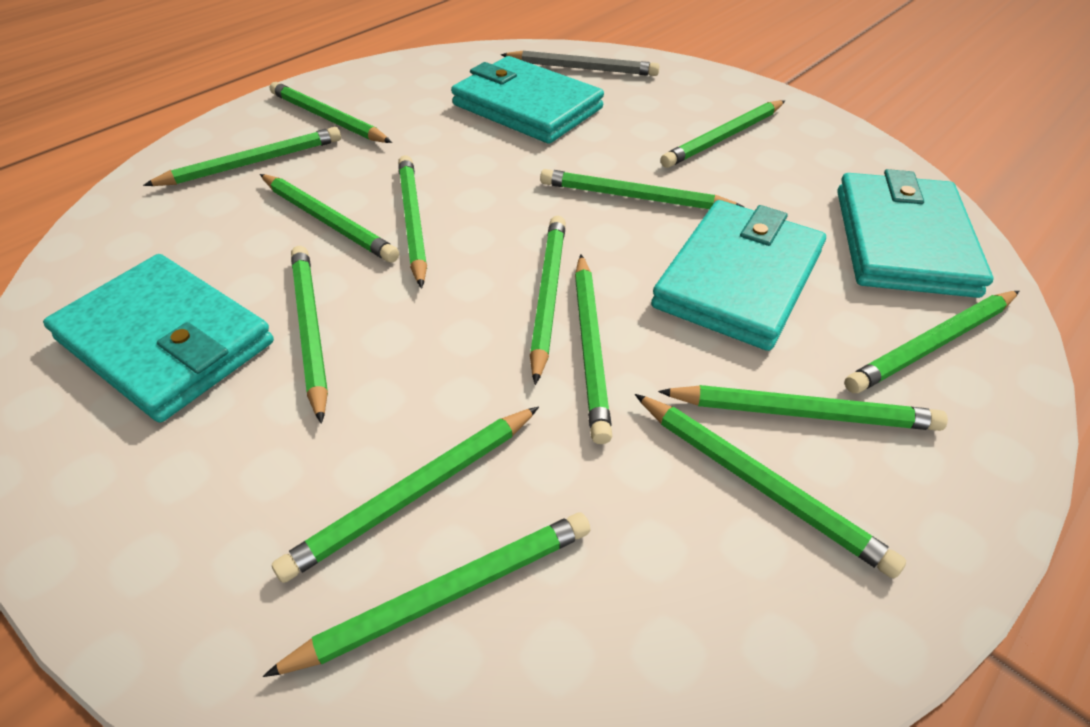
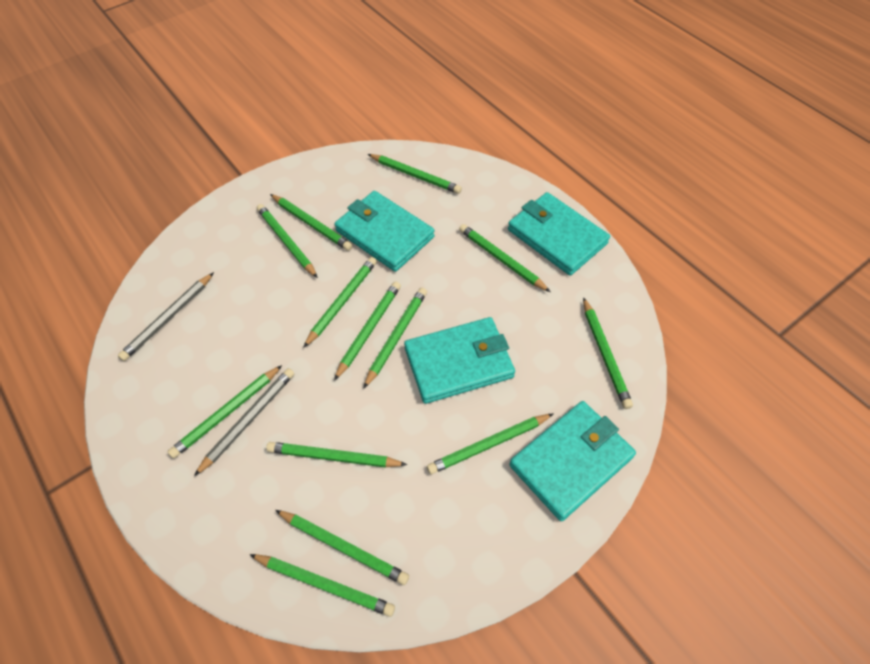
green pencil: 14 -> 13
grey pencil: 1 -> 2

